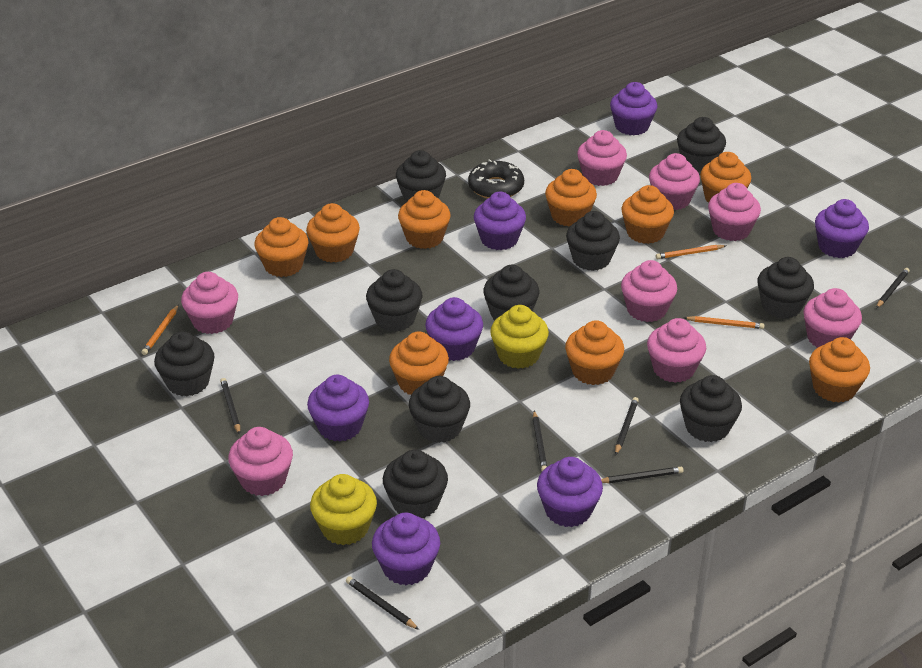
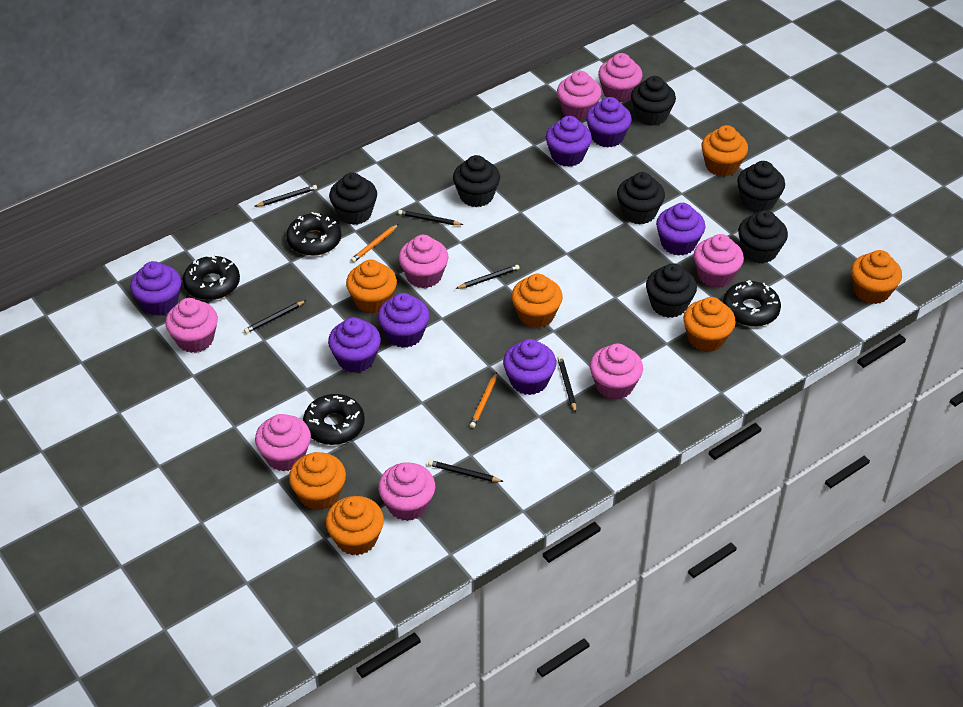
black cupcake: 10 -> 7
black donut: 1 -> 4
orange cupcake: 9 -> 7
orange pencil: 3 -> 2
yellow cupcake: 2 -> 0

